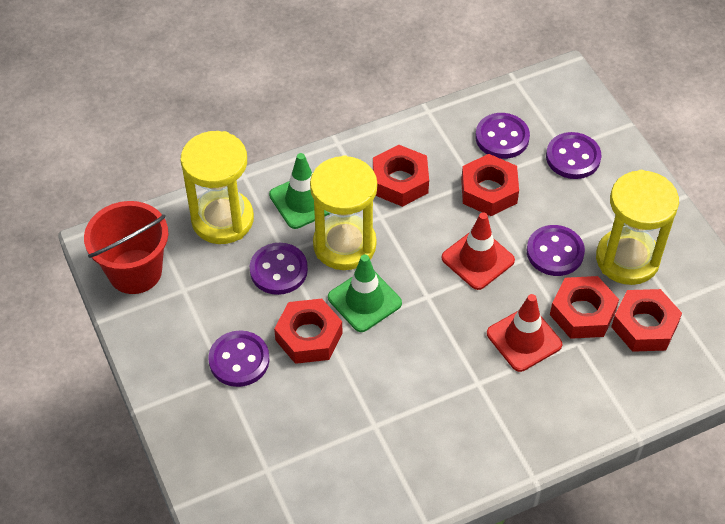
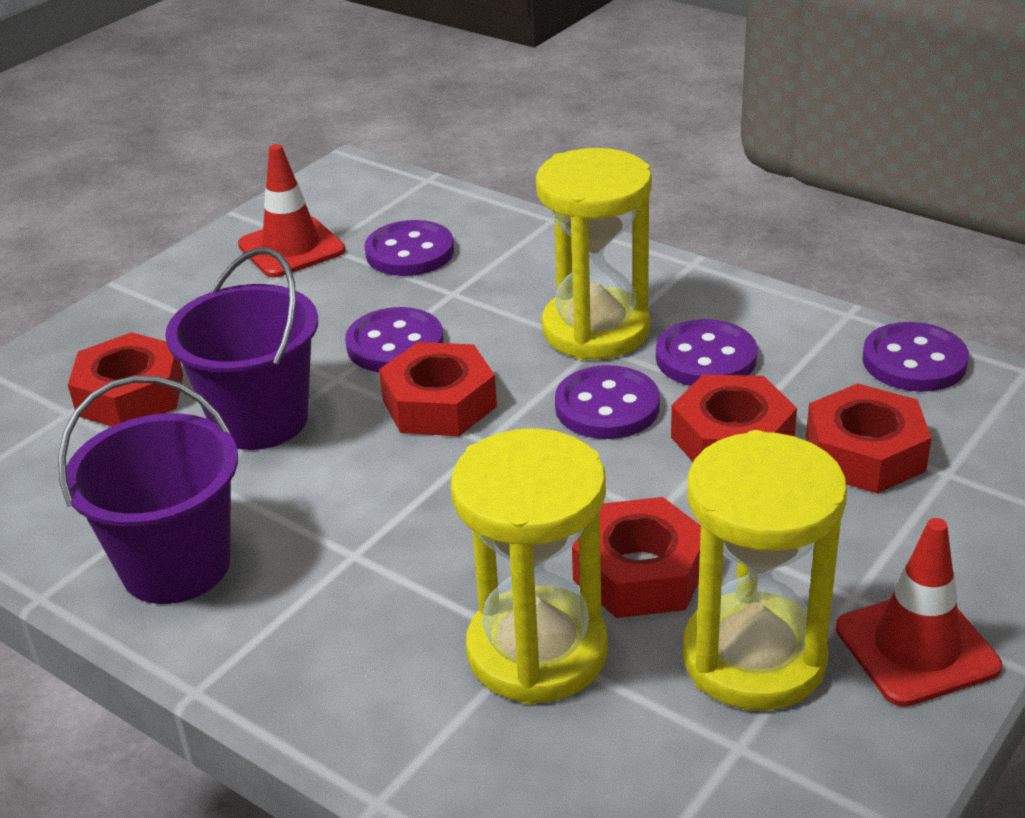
green traffic cone: 2 -> 0
purple bucket: 0 -> 2
red bucket: 1 -> 0

